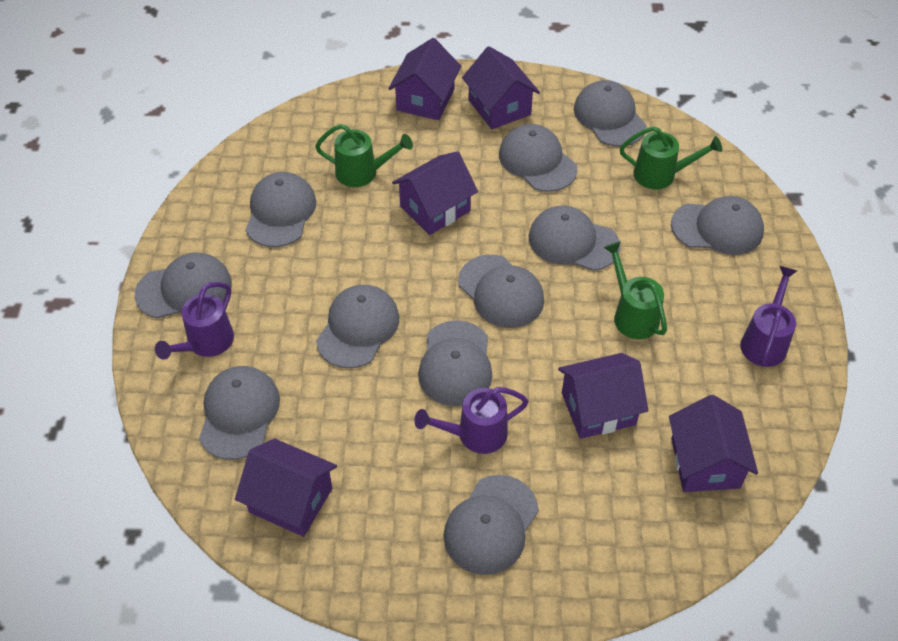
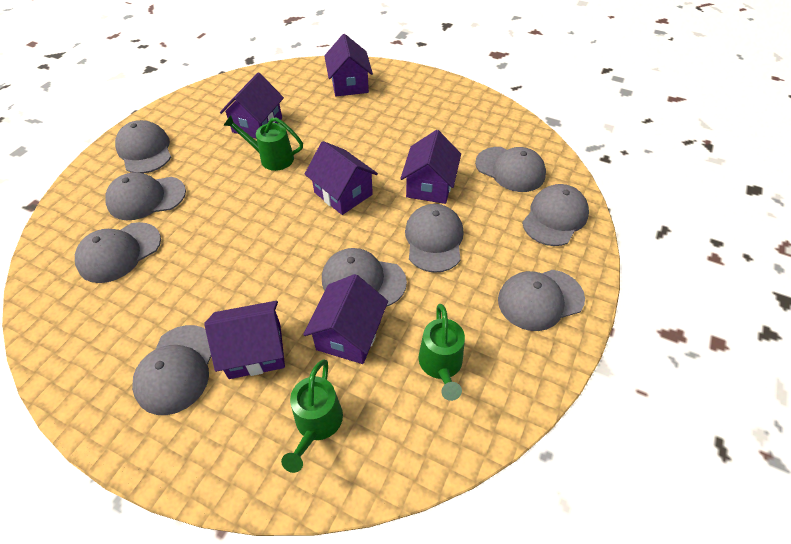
grey cap: 11 -> 9
purple watering can: 3 -> 0

